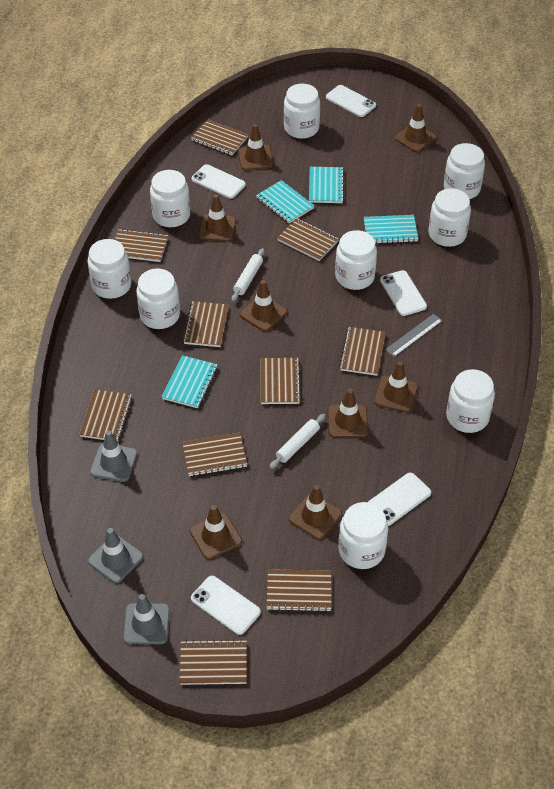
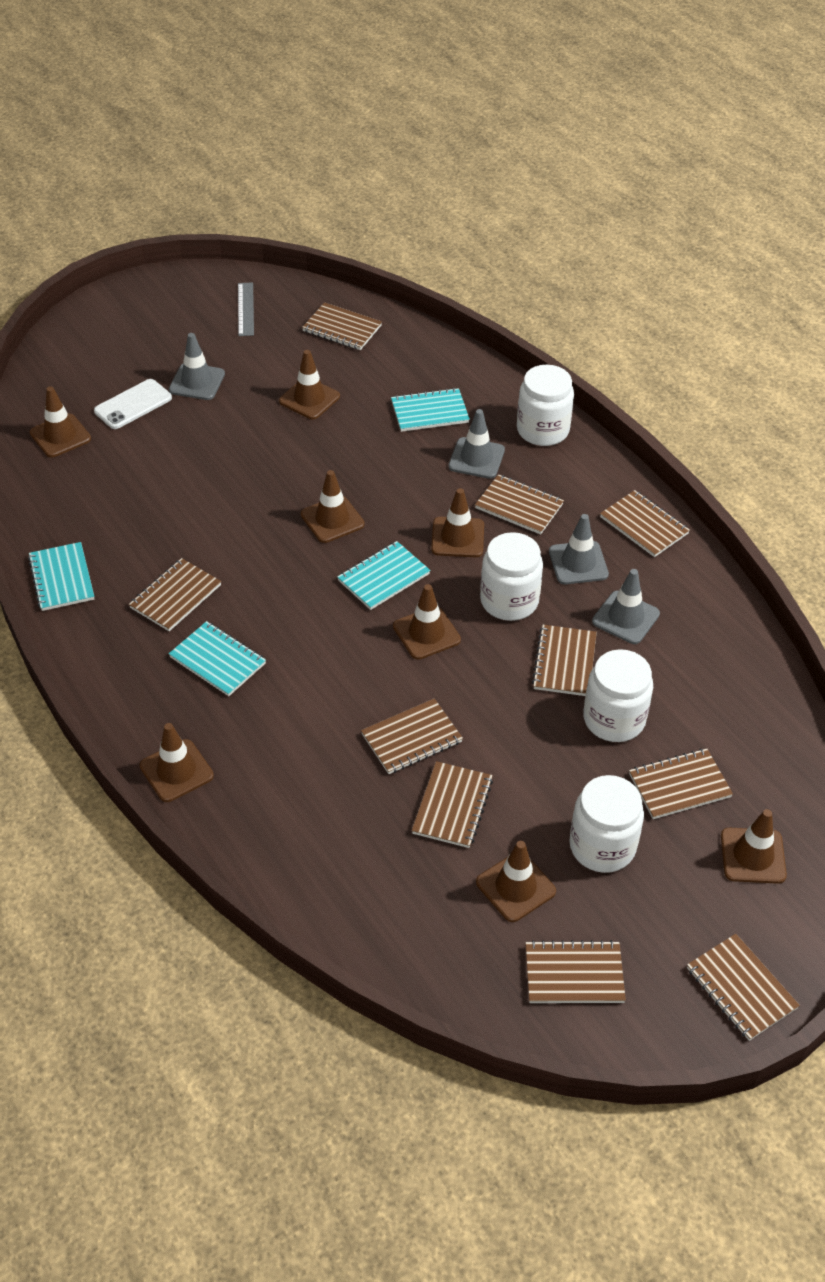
grey traffic cone: 3 -> 4
white jar: 9 -> 4
white phone: 5 -> 1
white rolling pin: 2 -> 0

